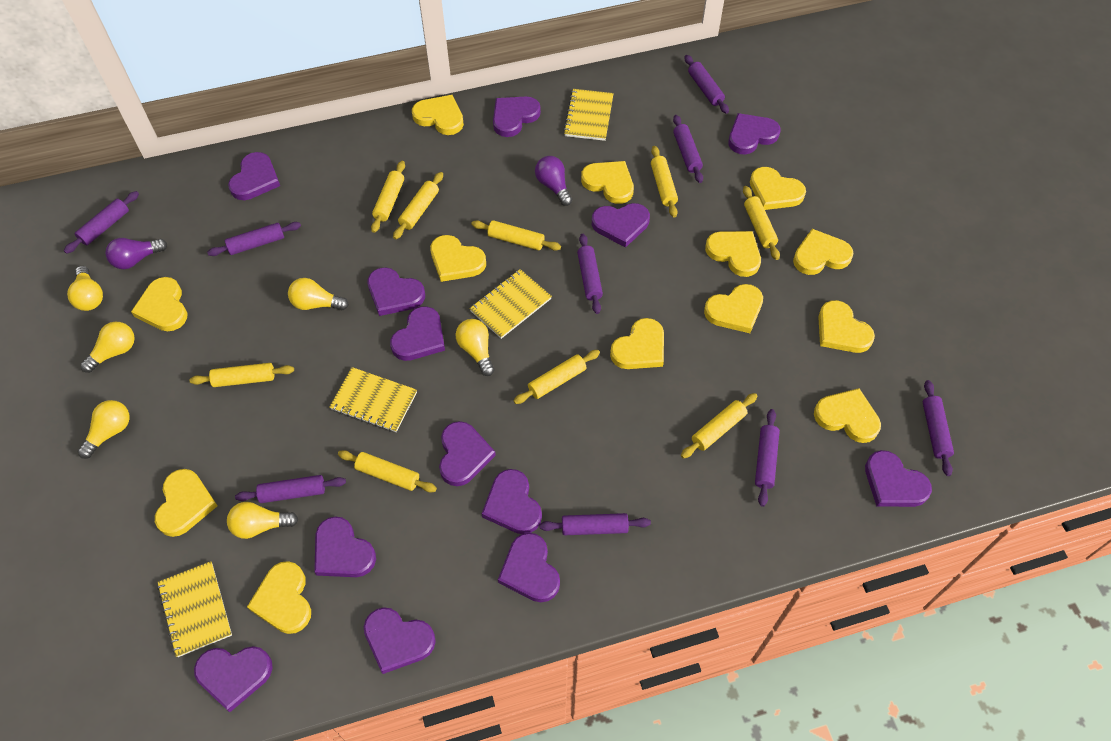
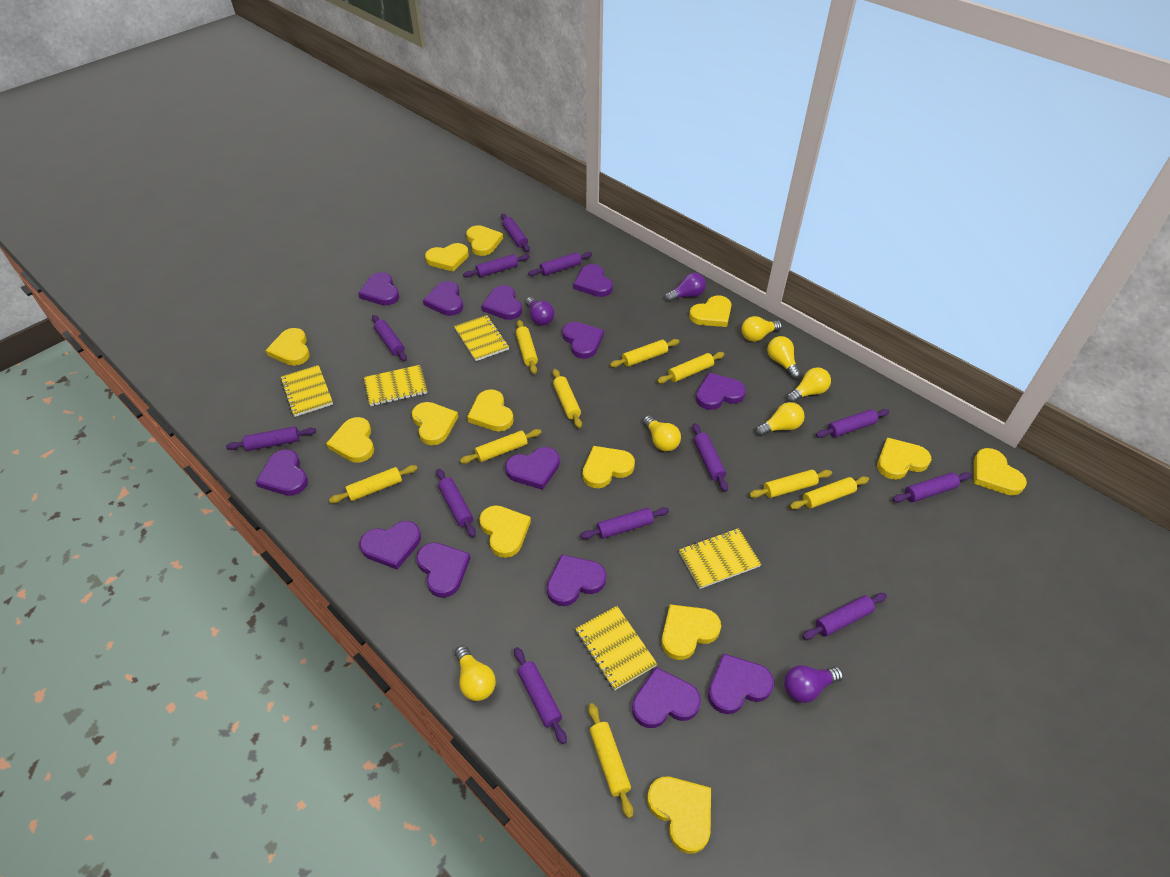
purple light bulb: 2 -> 3
purple rolling pin: 9 -> 12
yellow notebook: 4 -> 5

